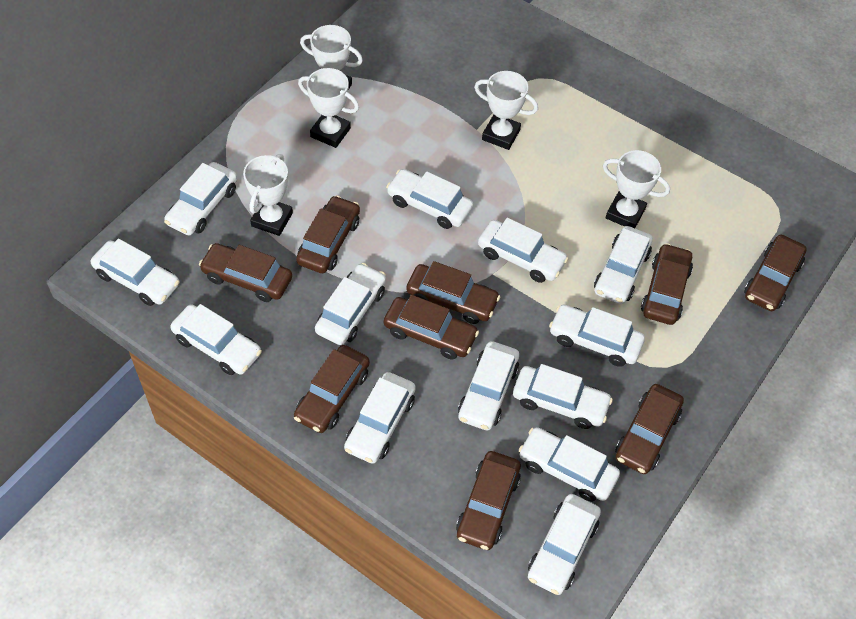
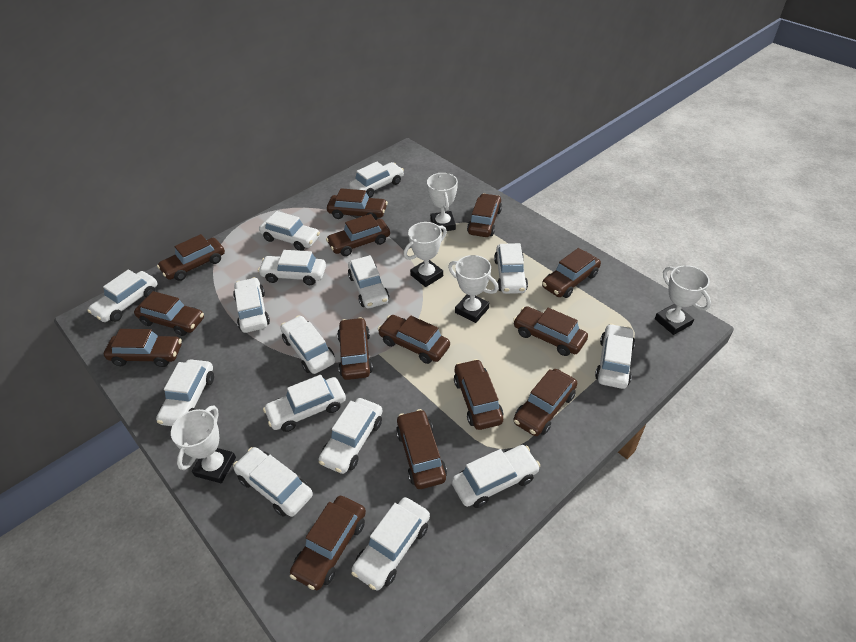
brown car: 9 -> 14
white car: 13 -> 15

